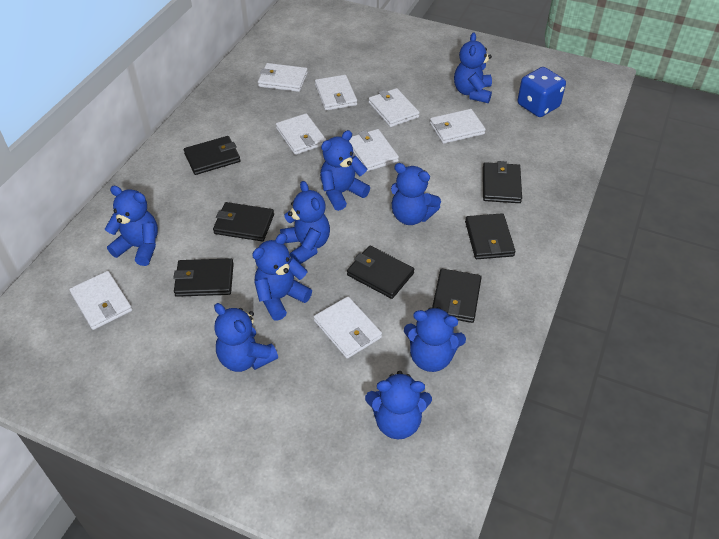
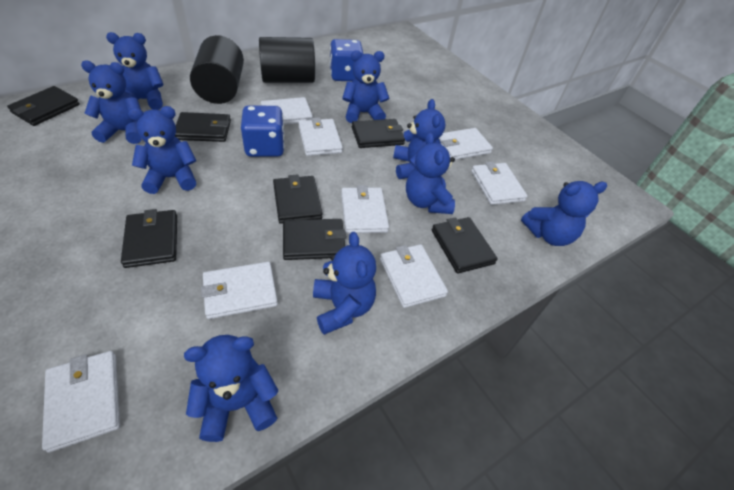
black cylinder: 0 -> 2
blue dice: 1 -> 2

